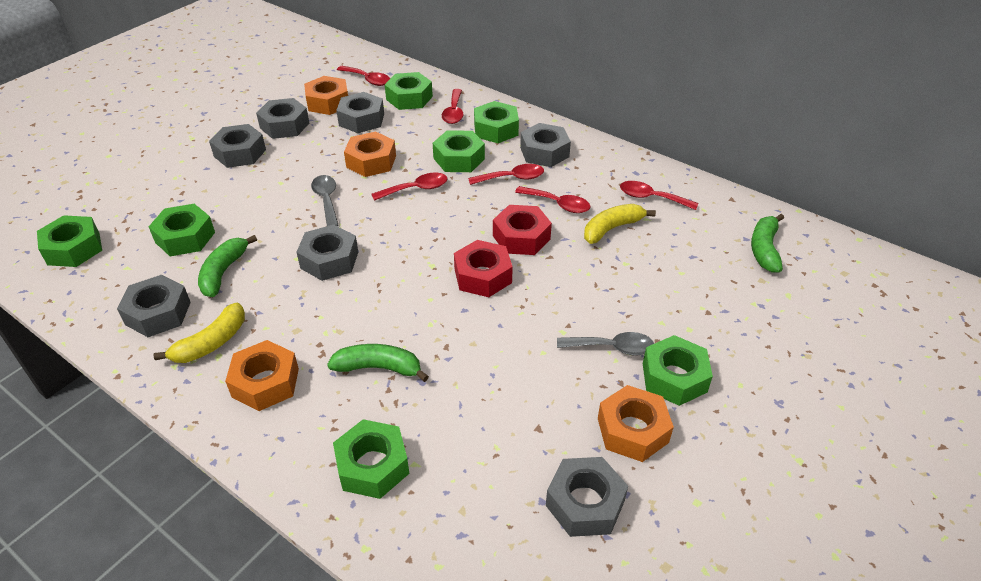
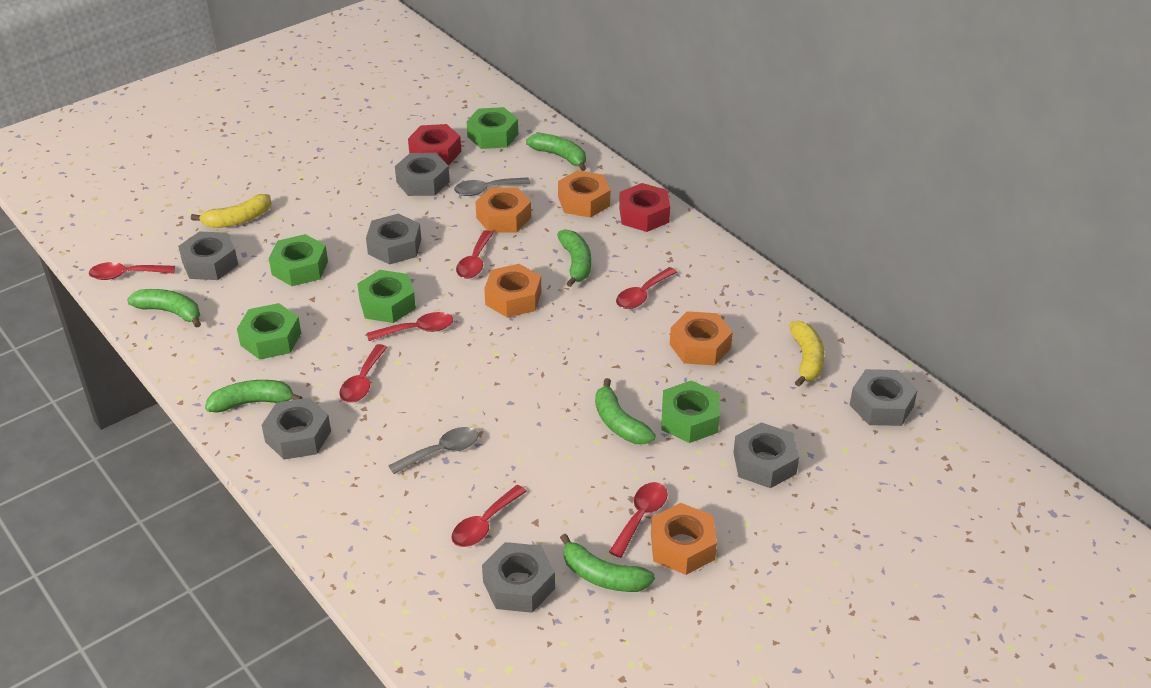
green banana: 3 -> 6
green nut: 7 -> 5
orange nut: 4 -> 5
red spoon: 6 -> 7

